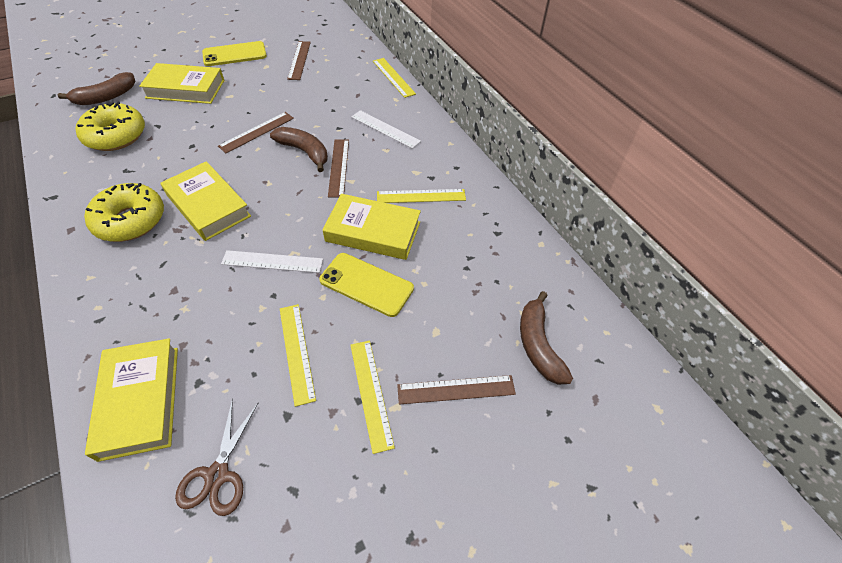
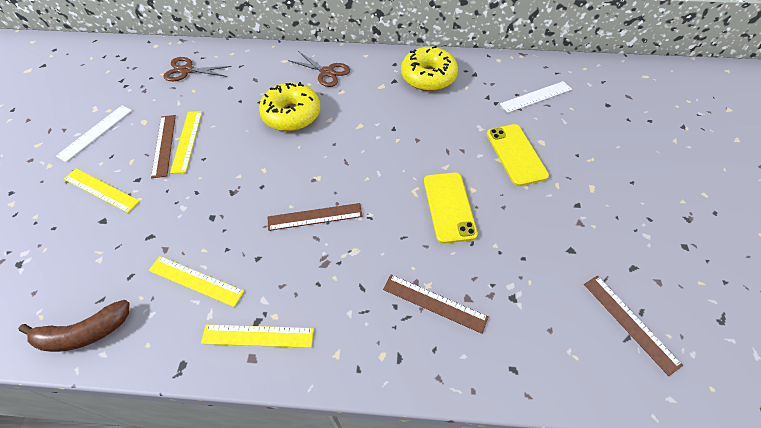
brown banana: 3 -> 1
brown scissors: 1 -> 2
yellow book: 4 -> 0

